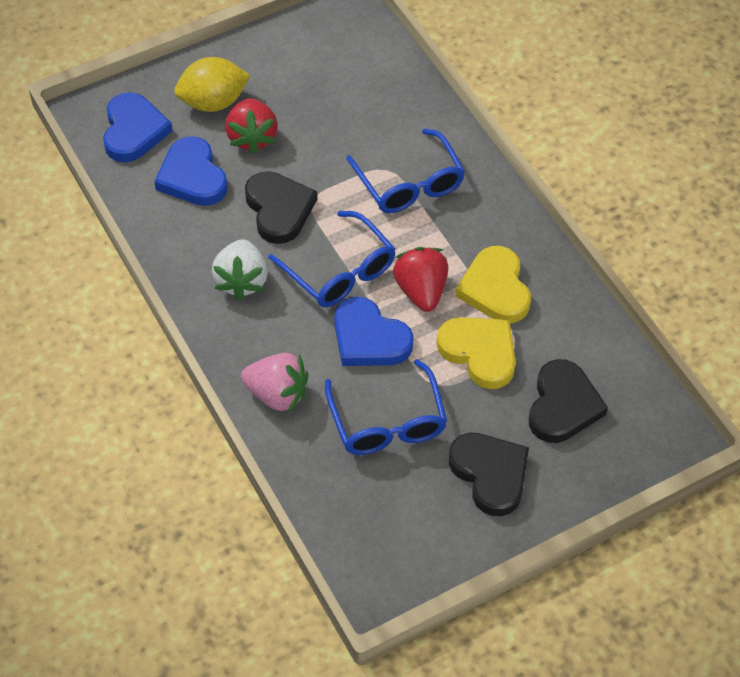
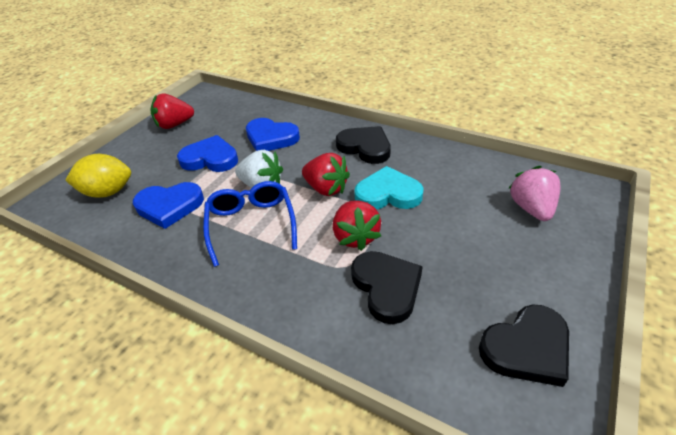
blue glasses: 3 -> 1
red strawberry: 2 -> 3
turquoise heart: 0 -> 1
yellow heart: 2 -> 0

